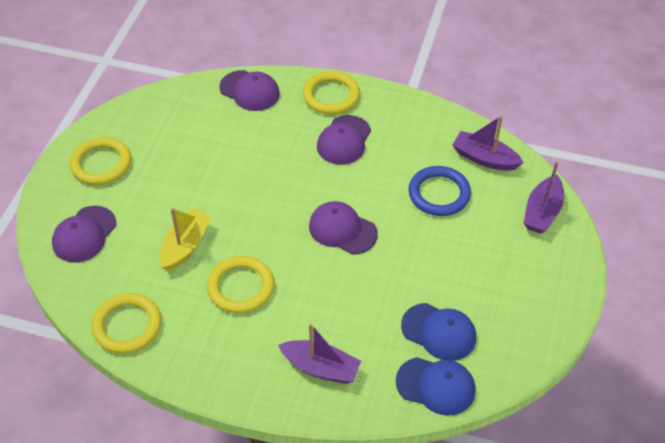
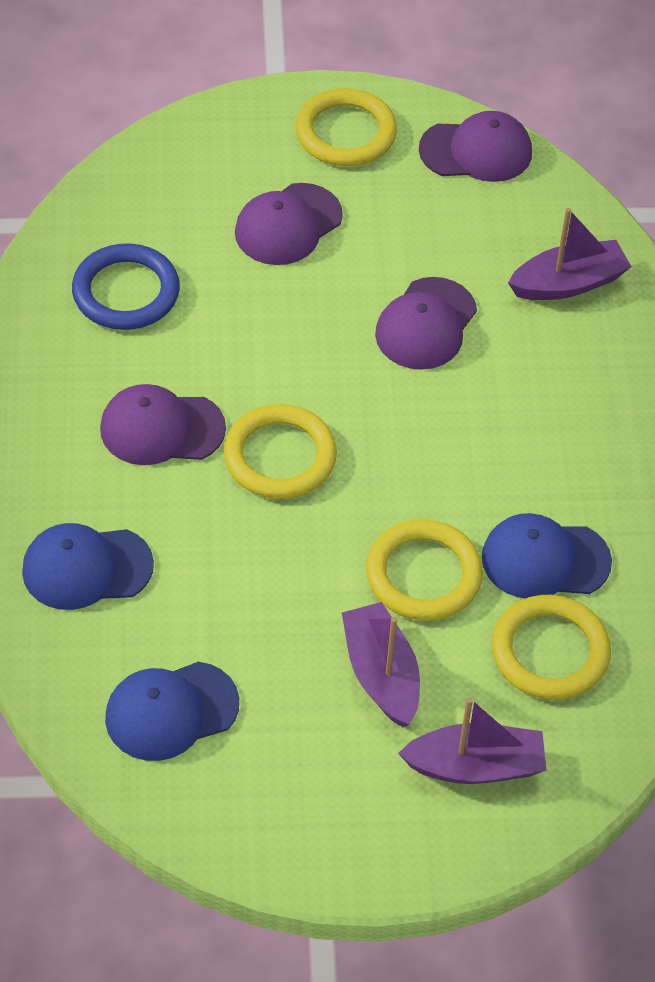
blue cap: 2 -> 3
yellow boat: 1 -> 0

